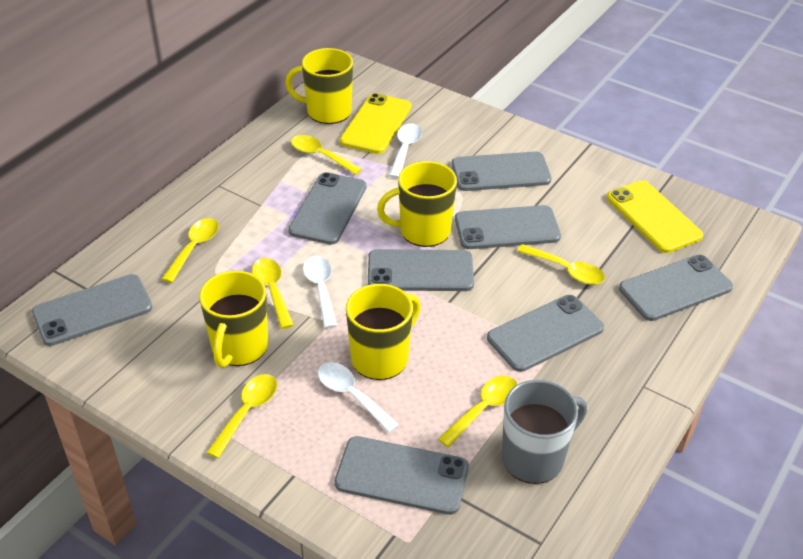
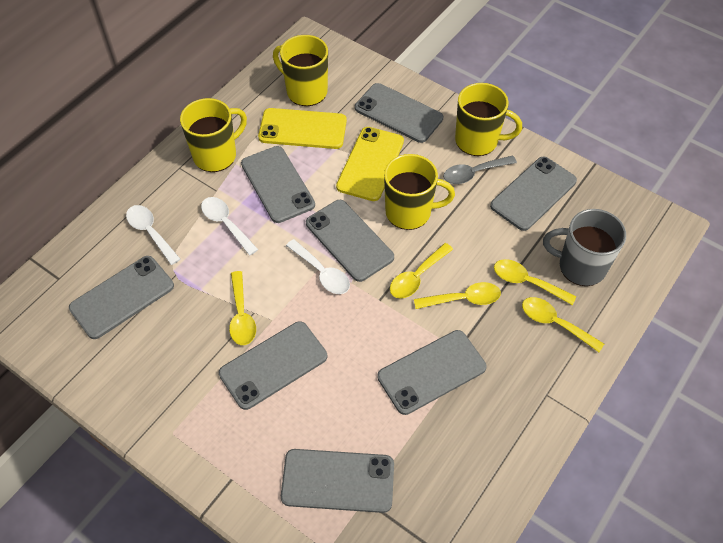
grey spoon: 0 -> 1
yellow spoon: 6 -> 5

